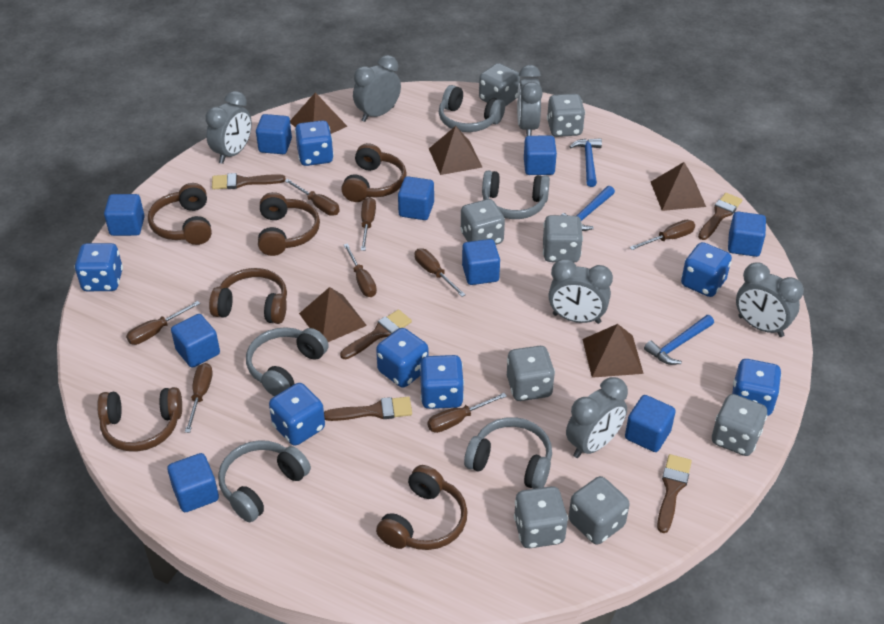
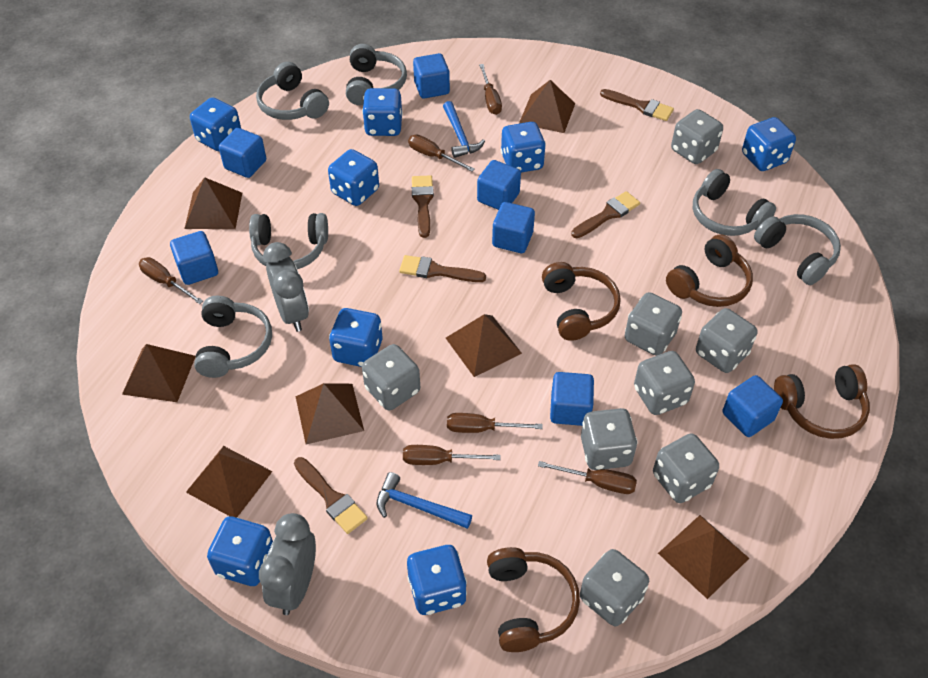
blue cube: 9 -> 7
blue dice: 7 -> 8
blue hammer: 3 -> 2
brown headphones: 6 -> 4
brown pyramid: 5 -> 7
brown screwdriver: 8 -> 6
grey clock: 6 -> 2
grey headphones: 5 -> 6

